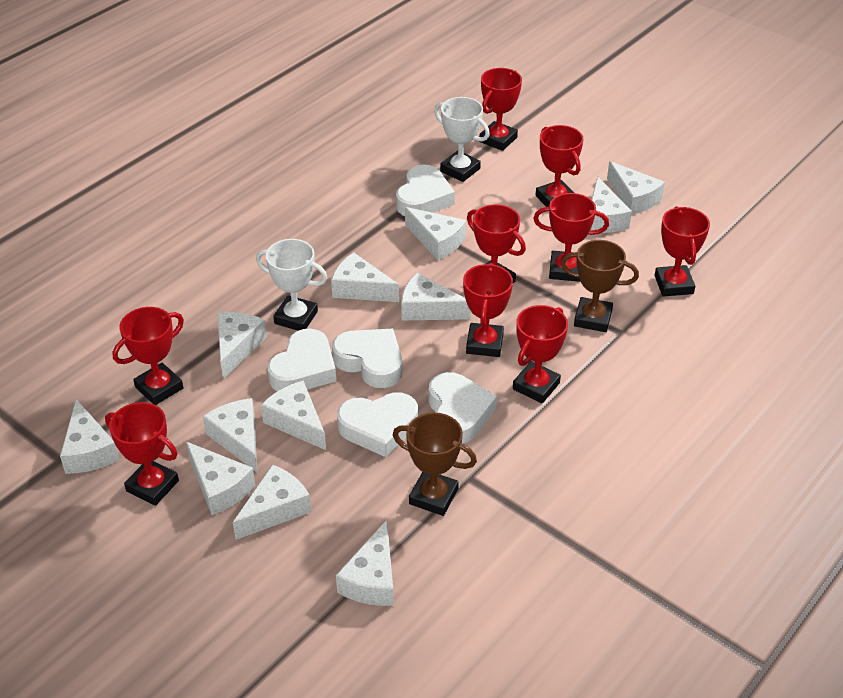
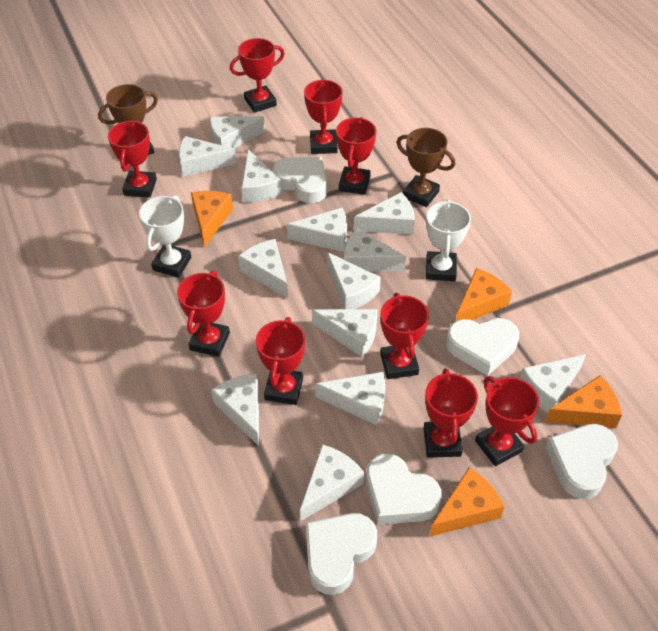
orange cheese: 0 -> 4
white cheese: 12 -> 13

